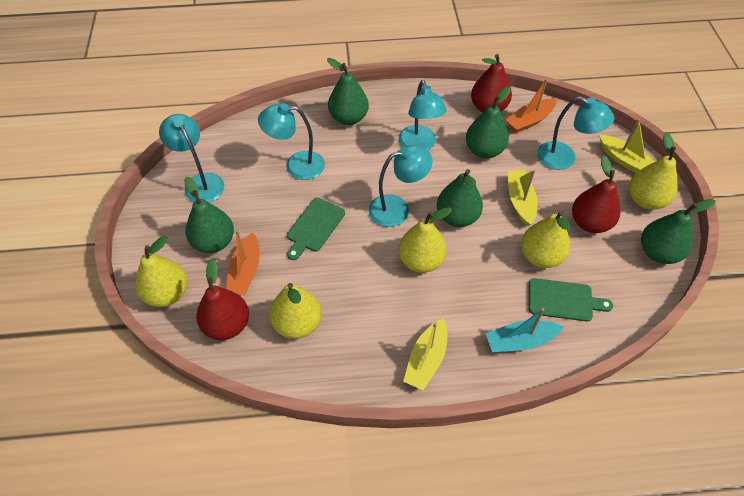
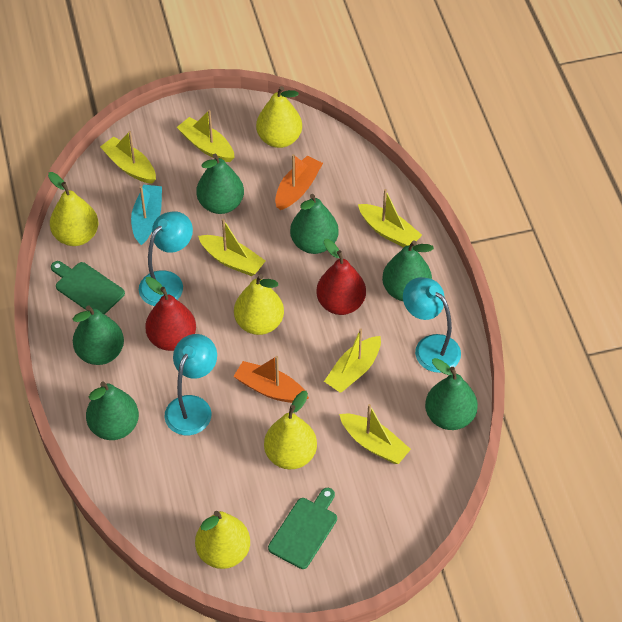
green pear: 5 -> 6
red pear: 3 -> 2
turquoise lamp: 5 -> 3
yellow boat: 3 -> 6

